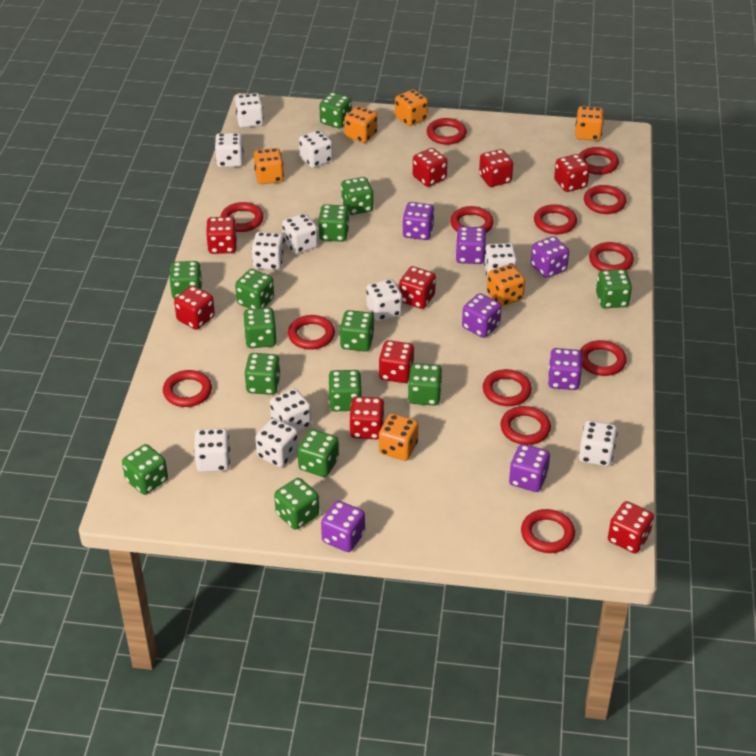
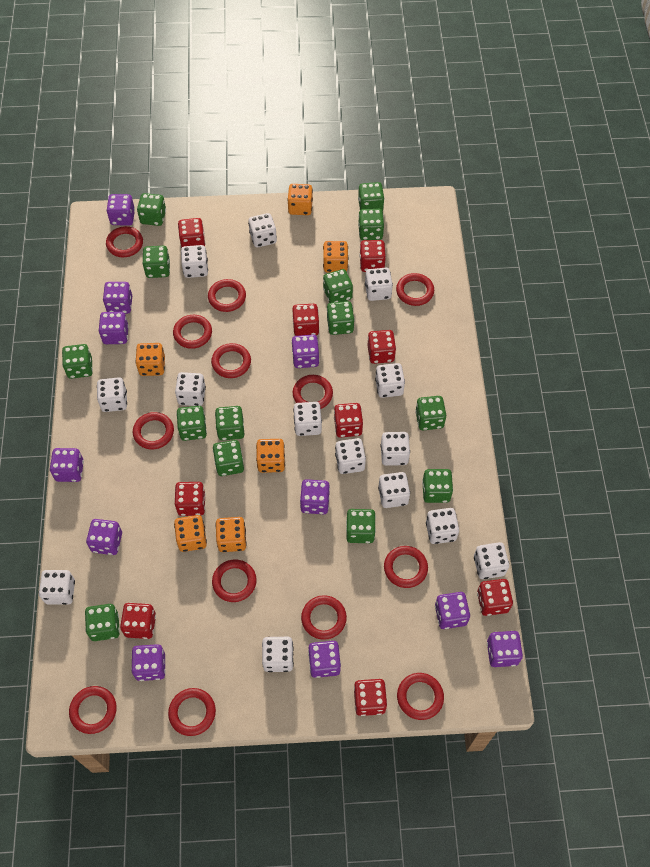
purple dice: 7 -> 11
white dice: 11 -> 14

